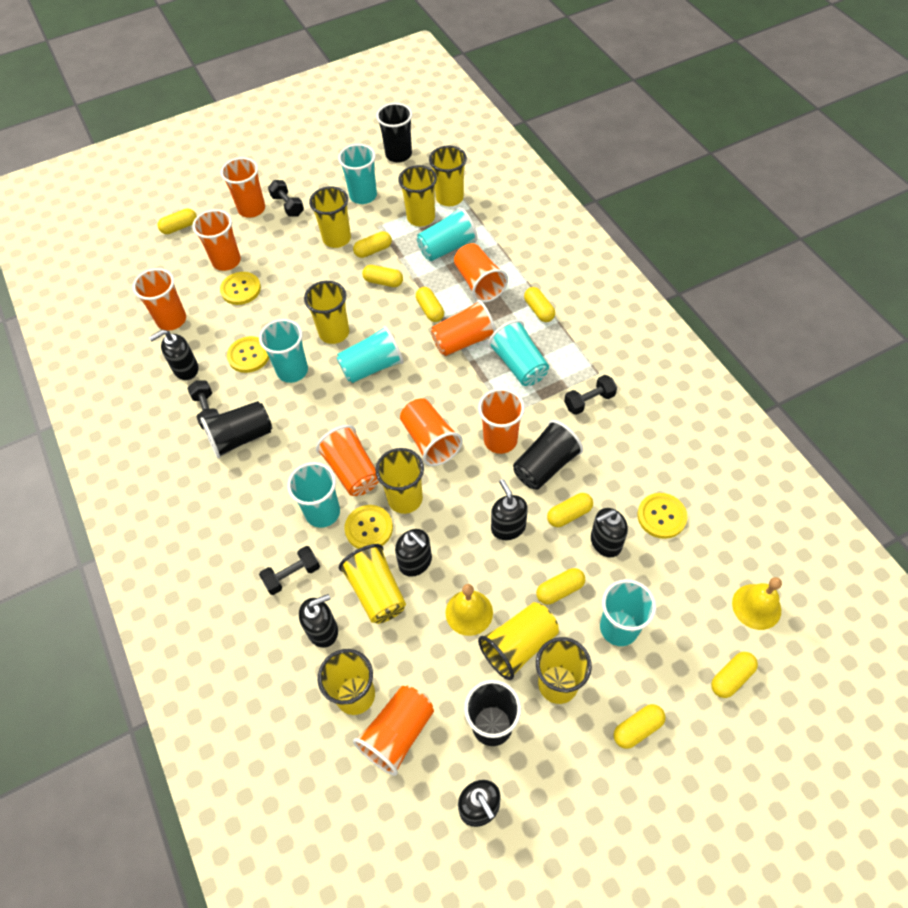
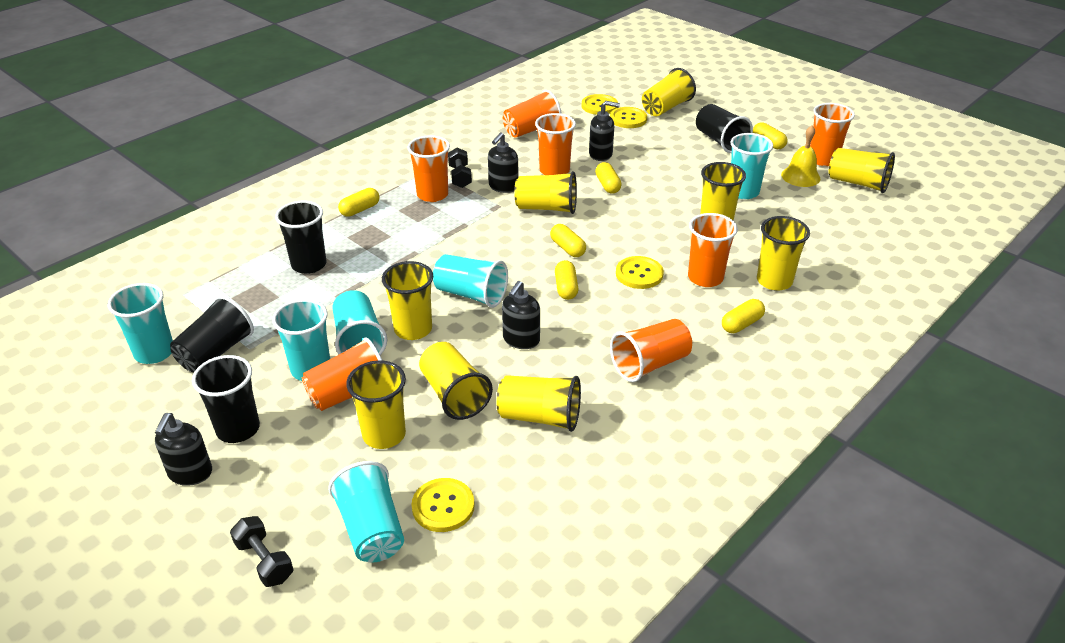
black dumbbell: 4 -> 2
black soap dispenser: 6 -> 4
orange cup: 9 -> 7
turquoise cup: 7 -> 6
yellow bell: 2 -> 1
yellow capsule: 9 -> 6

